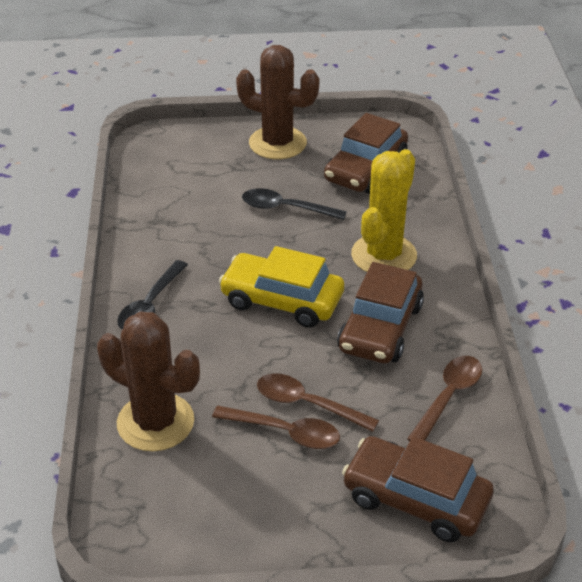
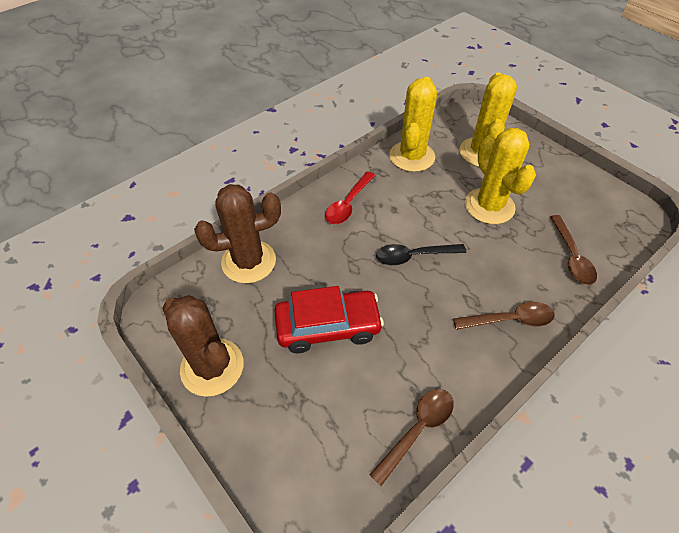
black spoon: 2 -> 1
brown car: 3 -> 0
red car: 0 -> 1
red spoon: 0 -> 1
yellow cactus: 1 -> 3
yellow car: 1 -> 0

